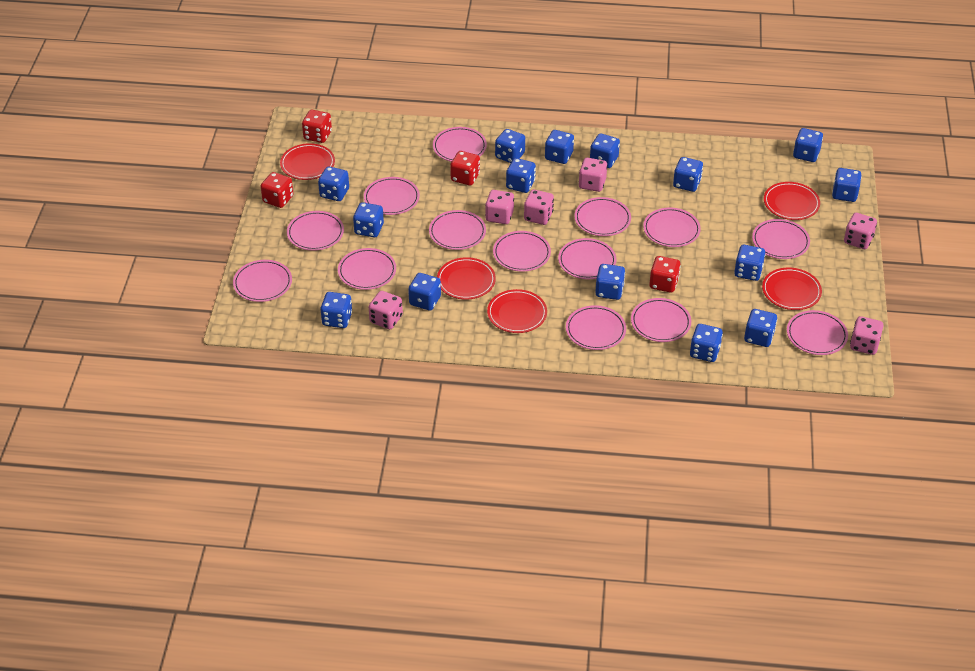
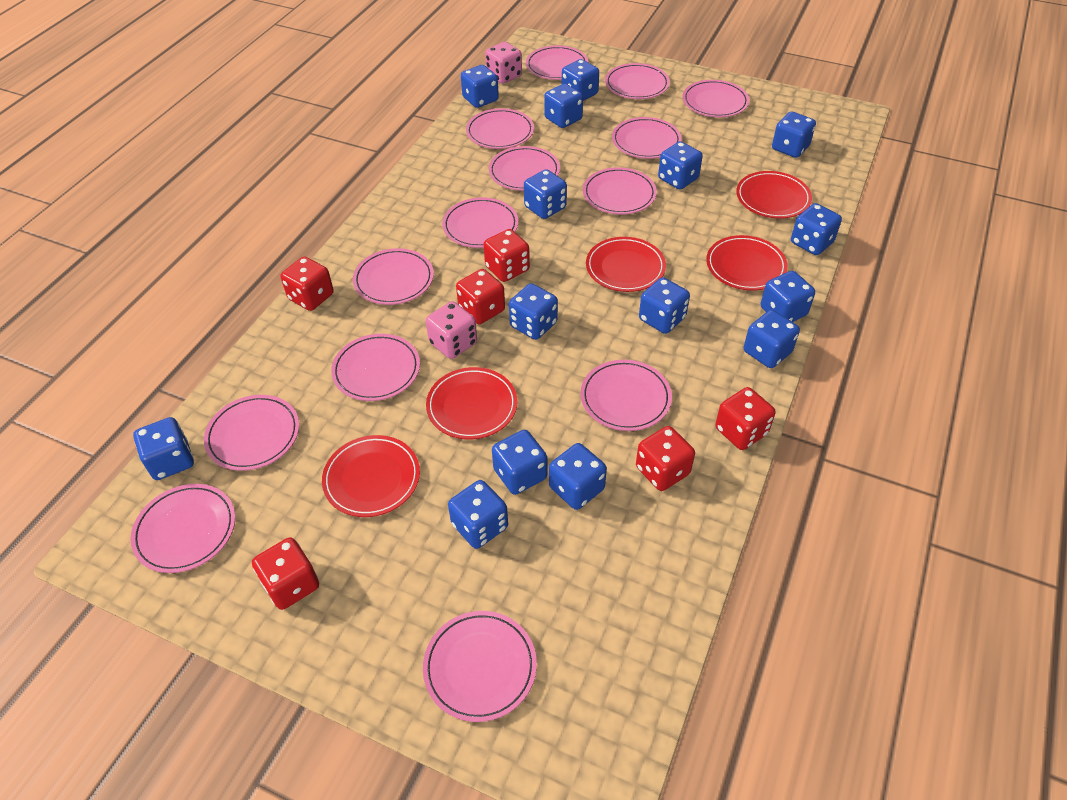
pink dice: 6 -> 2
red dice: 4 -> 6

